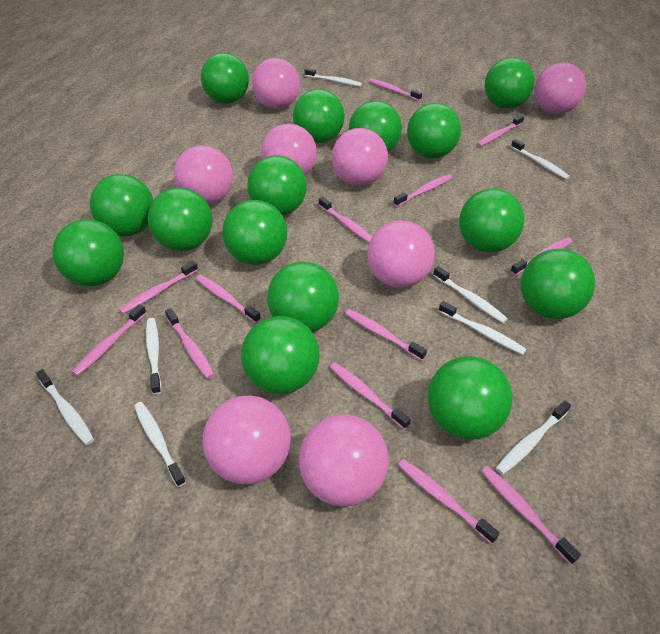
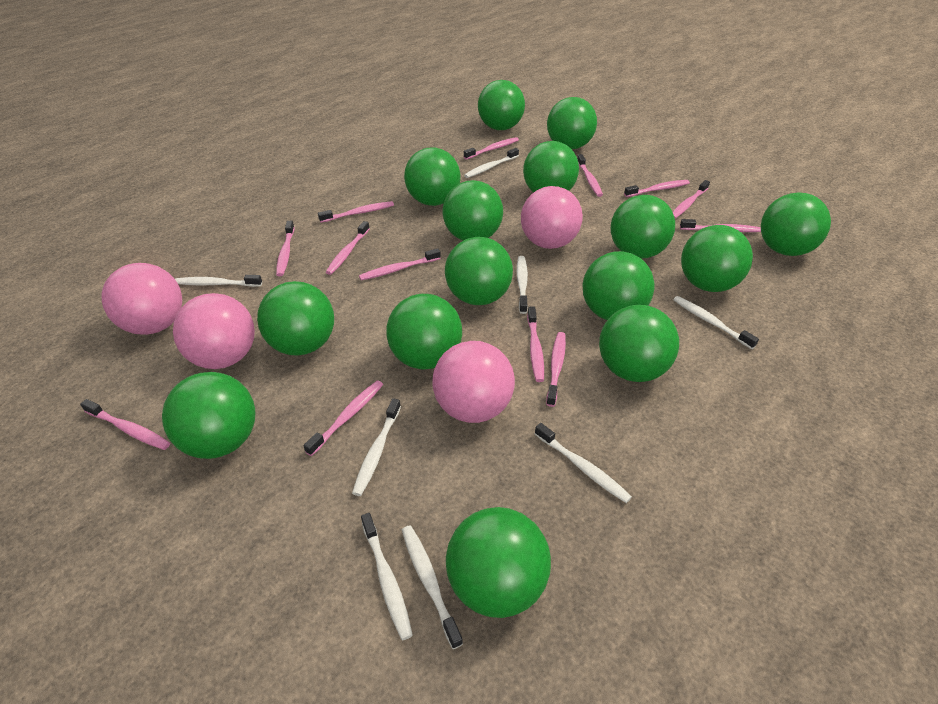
pink ball: 8 -> 4

